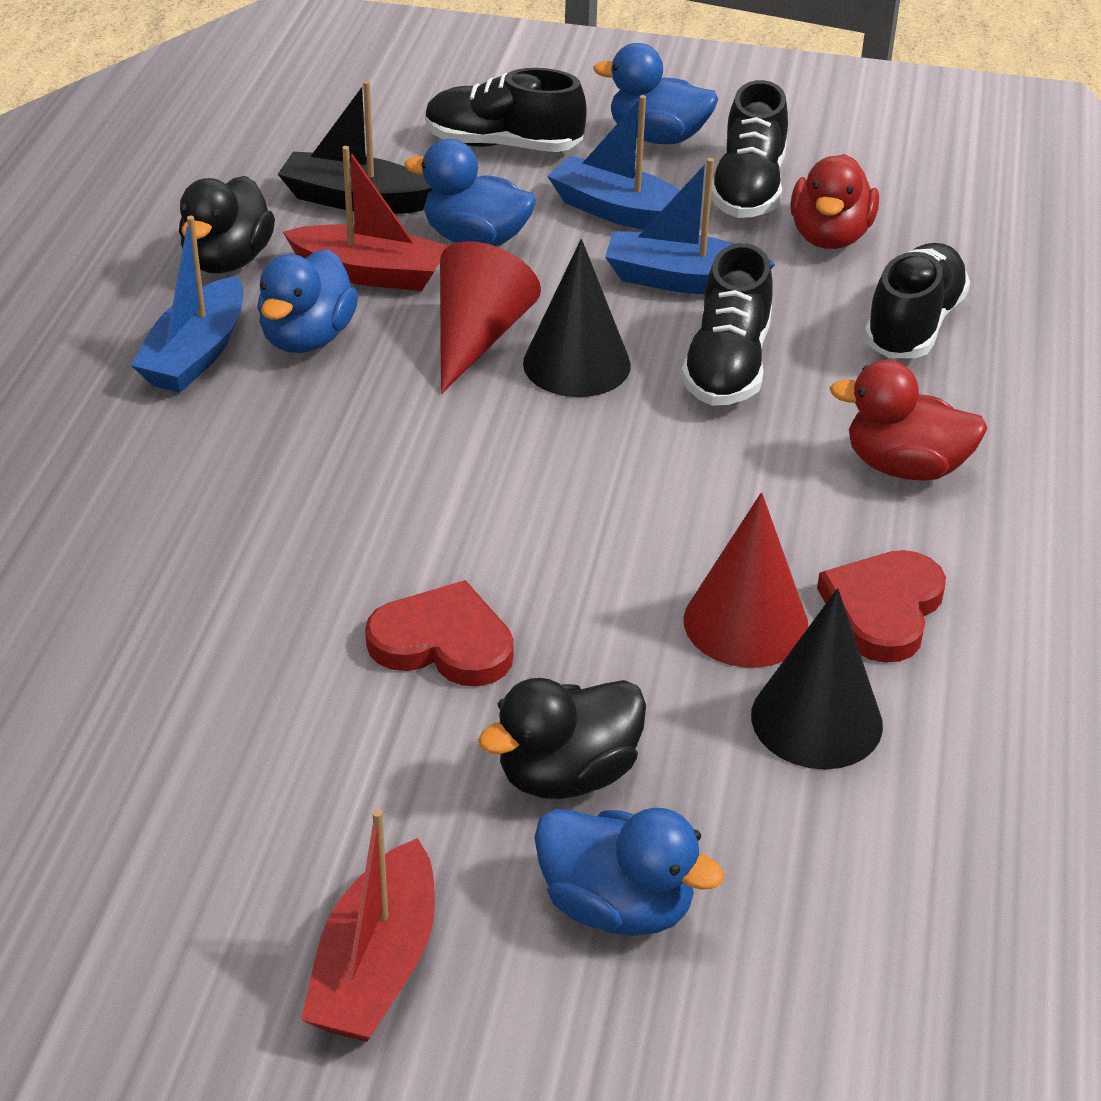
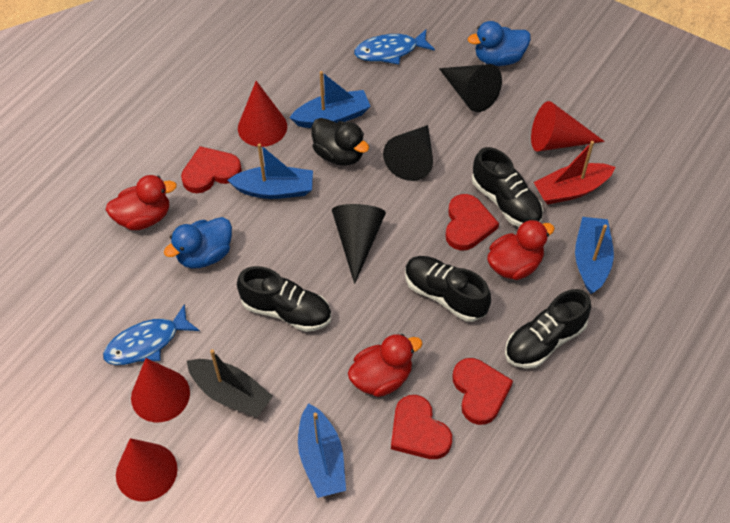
black cone: 2 -> 3
black duck: 2 -> 1
blue boat: 3 -> 4
blue duck: 4 -> 2
blue fish: 0 -> 2
red boat: 2 -> 1
red cone: 2 -> 4
red duck: 2 -> 3
red heart: 2 -> 4

